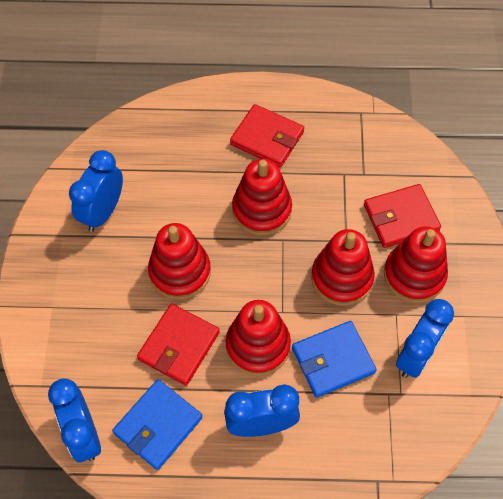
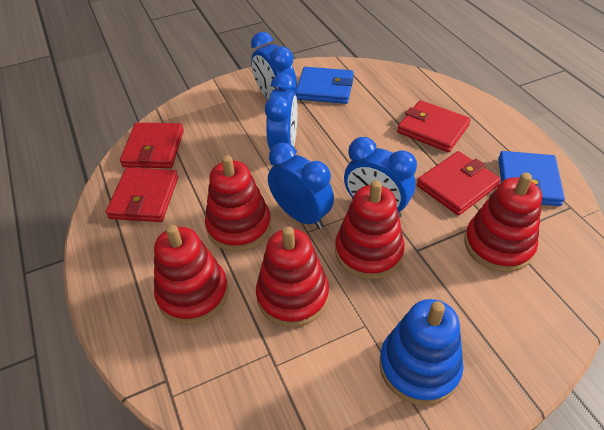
blue stacking toy: 0 -> 1
red wallet: 3 -> 4

